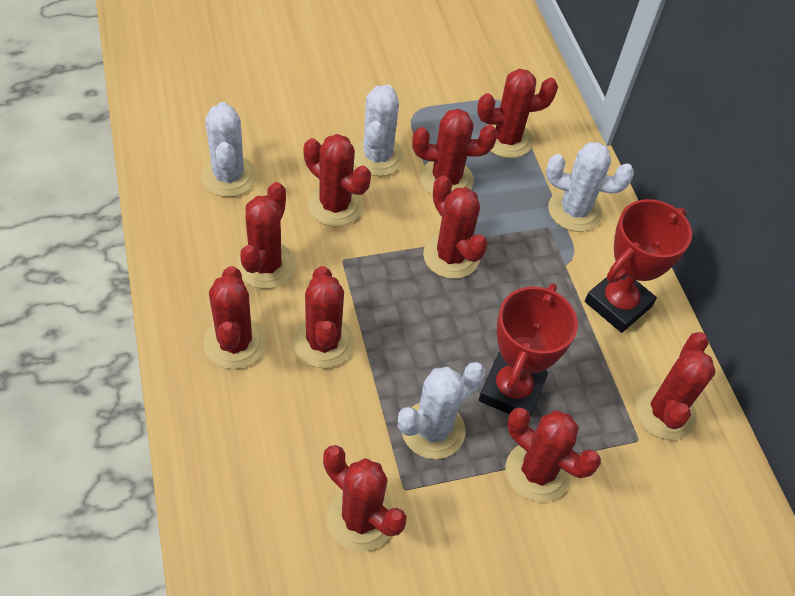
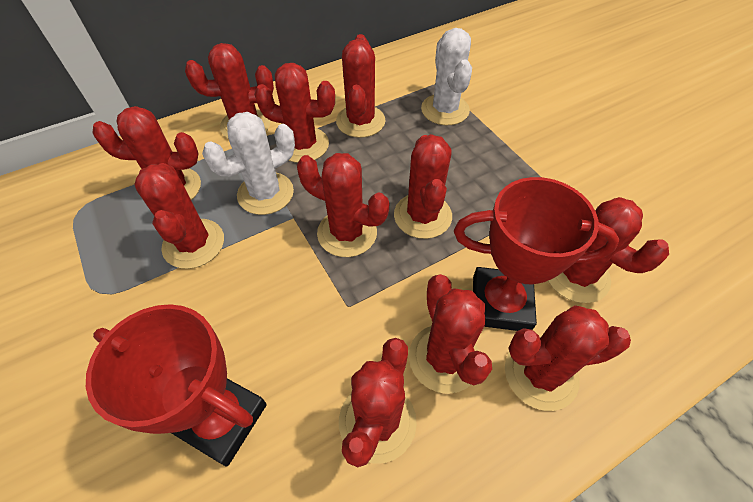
red cactus: 10 -> 11
white cactus: 4 -> 2

